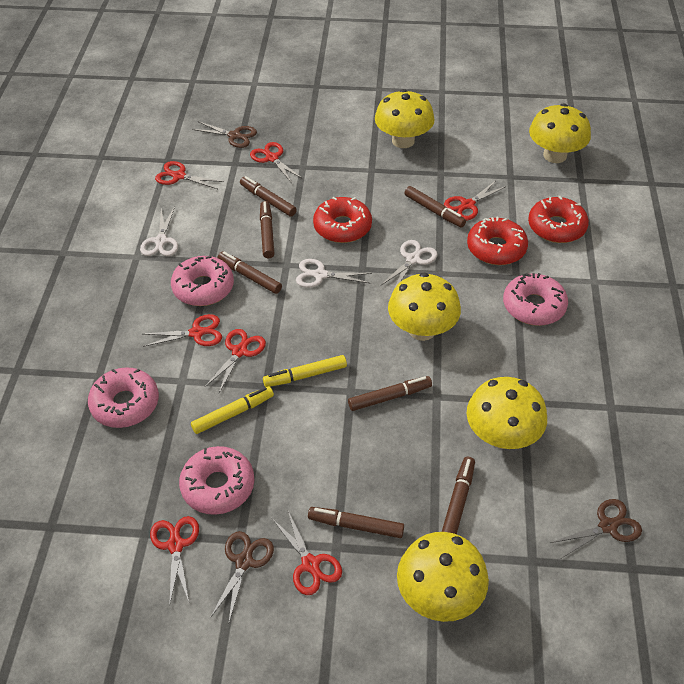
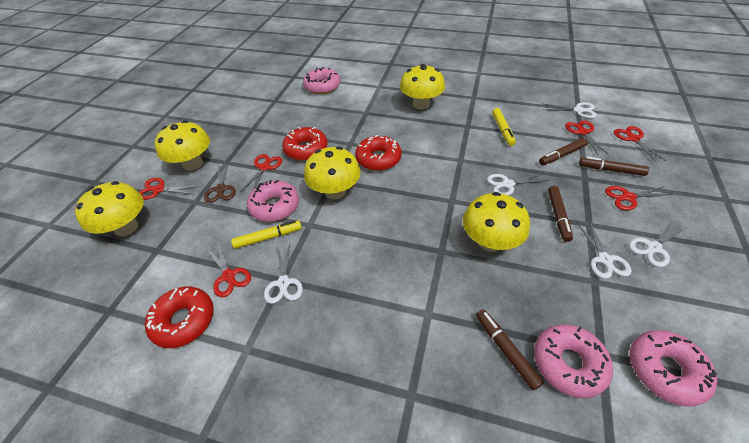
brown marker: 7 -> 4
brown scissors: 3 -> 1
red scissors: 7 -> 6
white scissors: 3 -> 5

